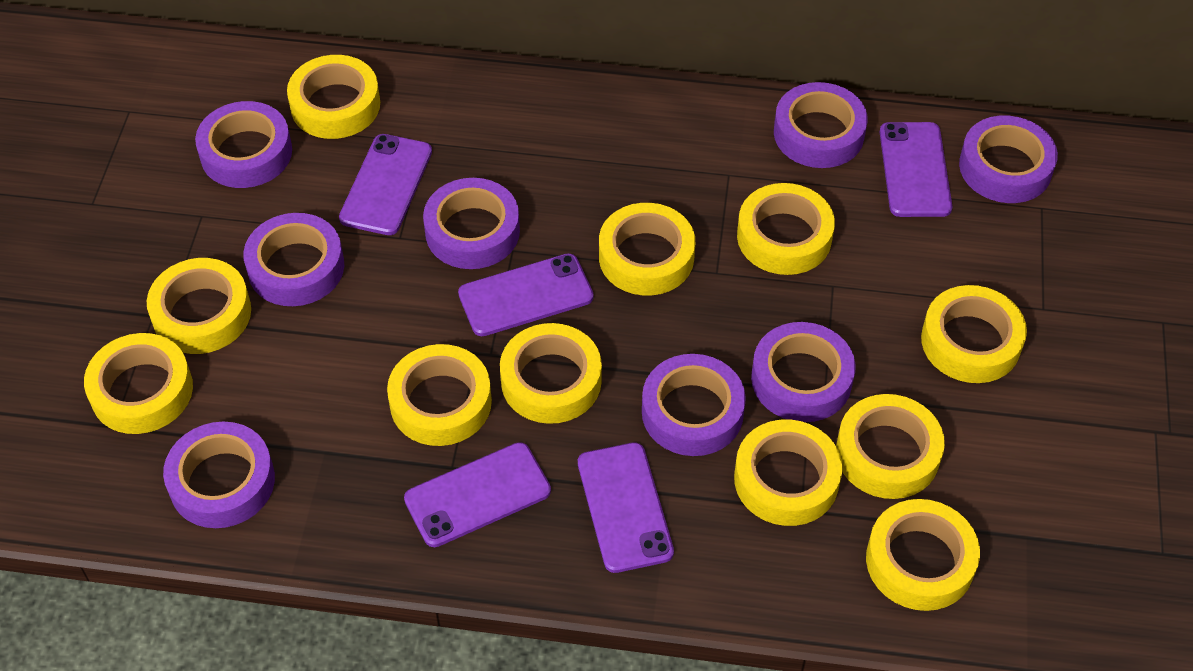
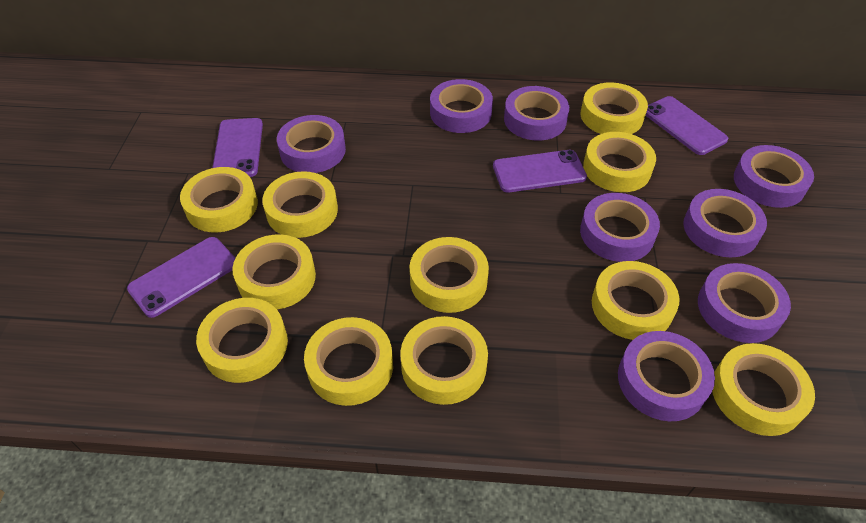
purple phone: 5 -> 4

